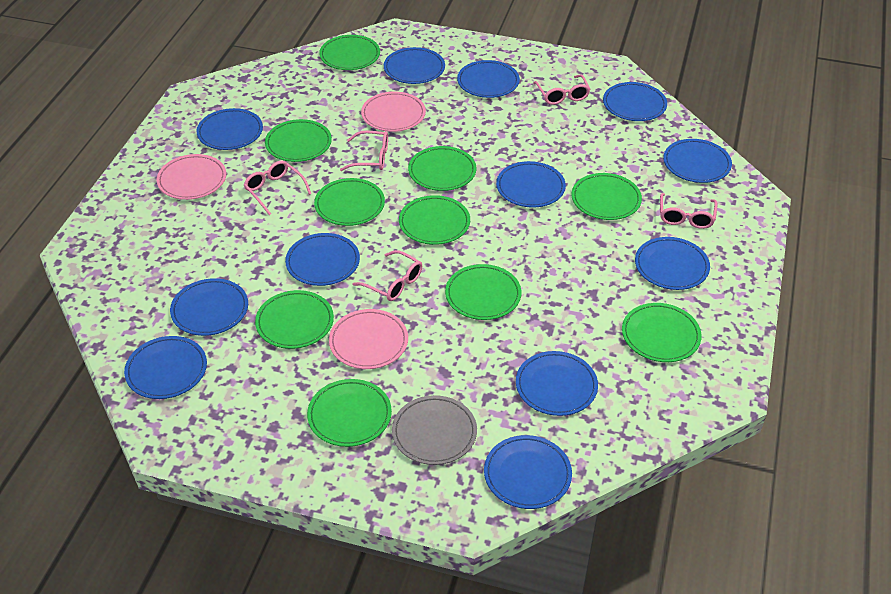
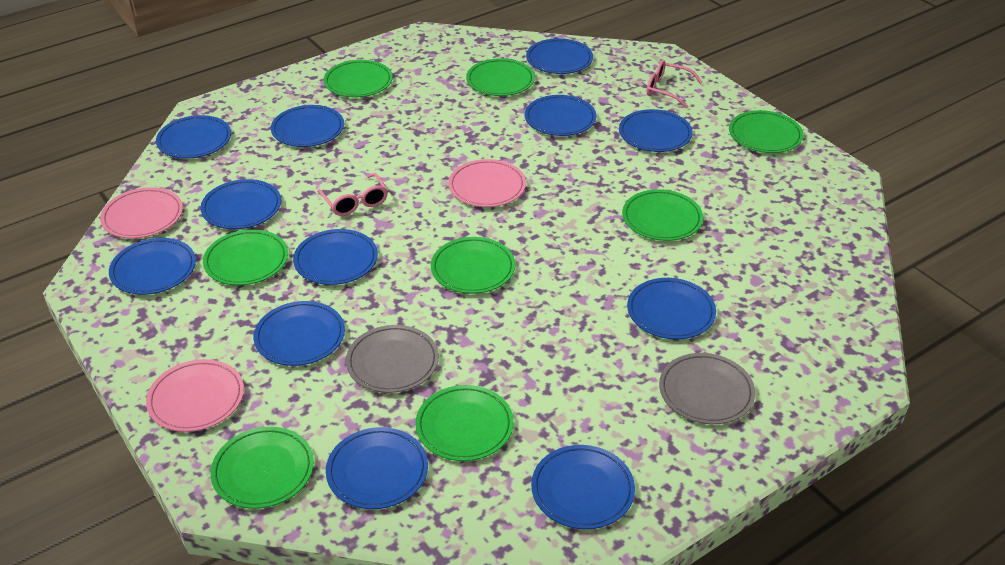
green plate: 10 -> 8
grey plate: 1 -> 2
pink glasses: 5 -> 2

